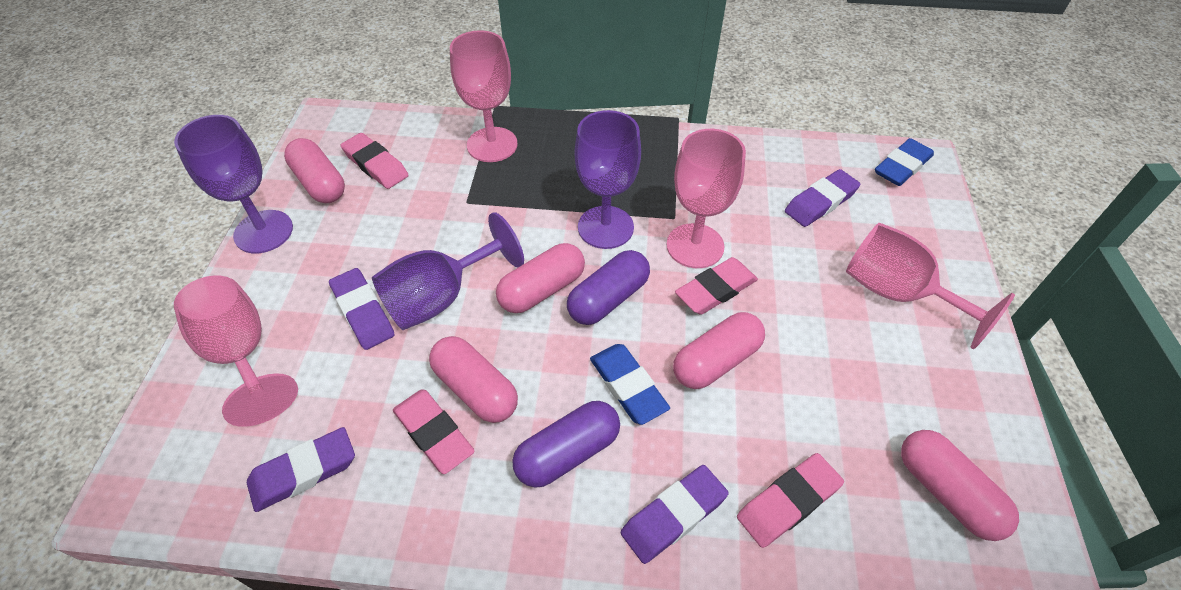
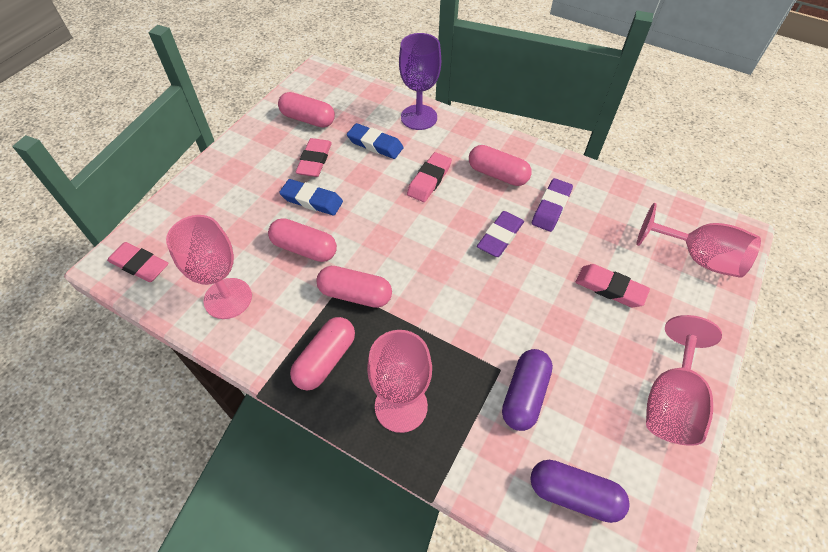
purple eraser: 4 -> 2
purple goblet: 3 -> 1

